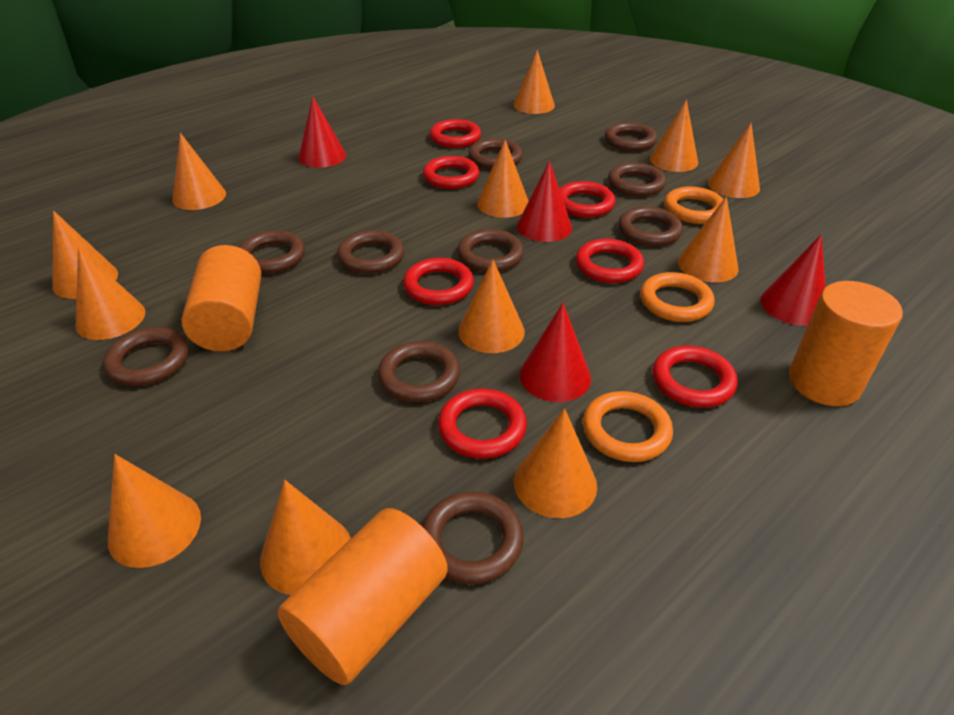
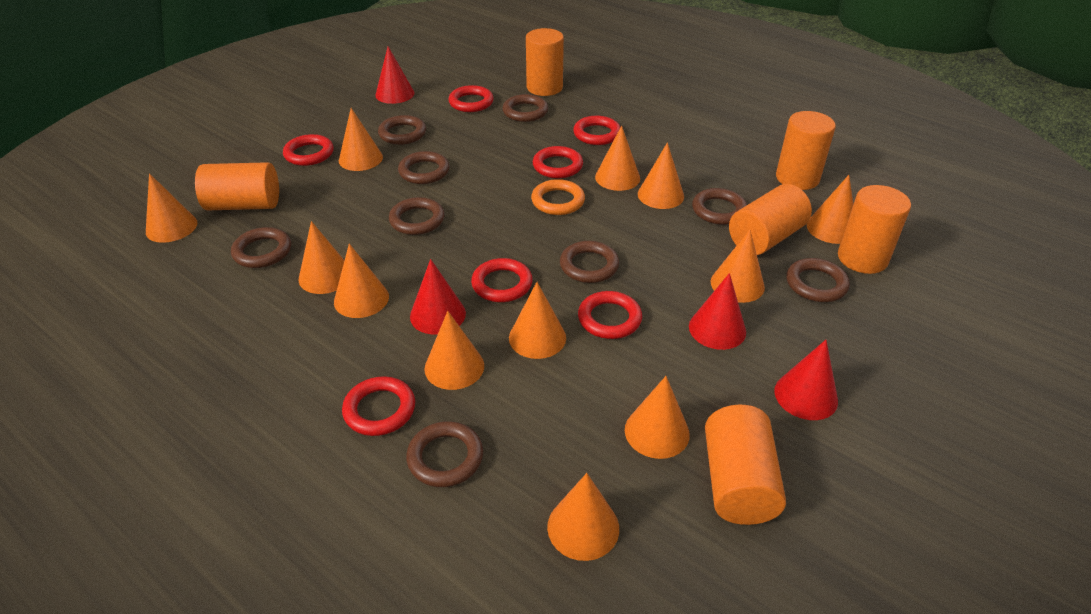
brown ring: 10 -> 9
orange cylinder: 3 -> 6
orange ring: 3 -> 1

